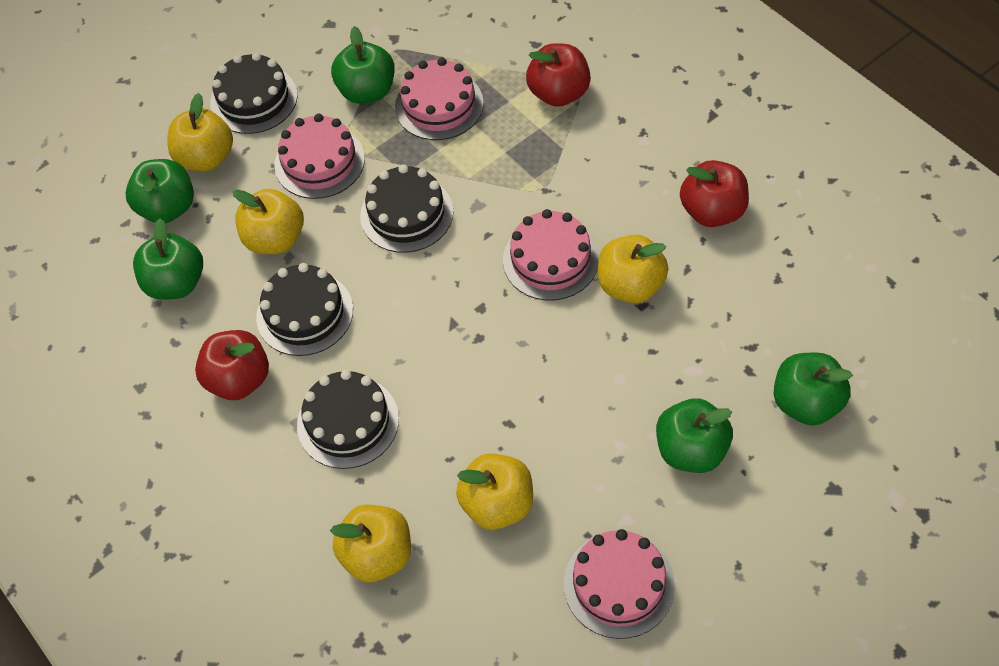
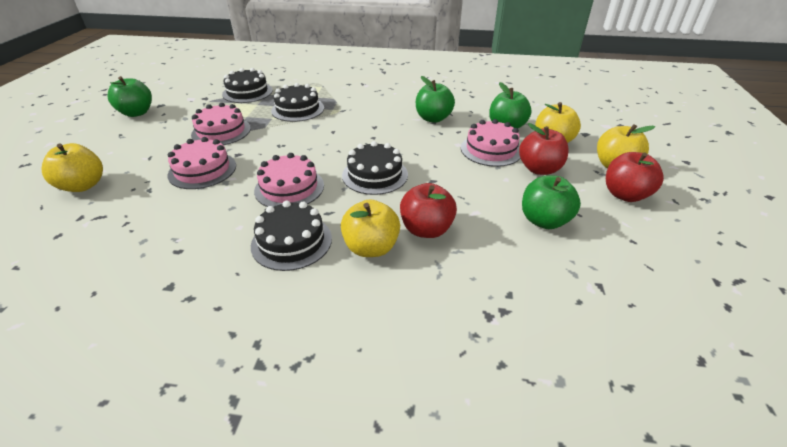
green apple: 5 -> 4
yellow apple: 5 -> 4

